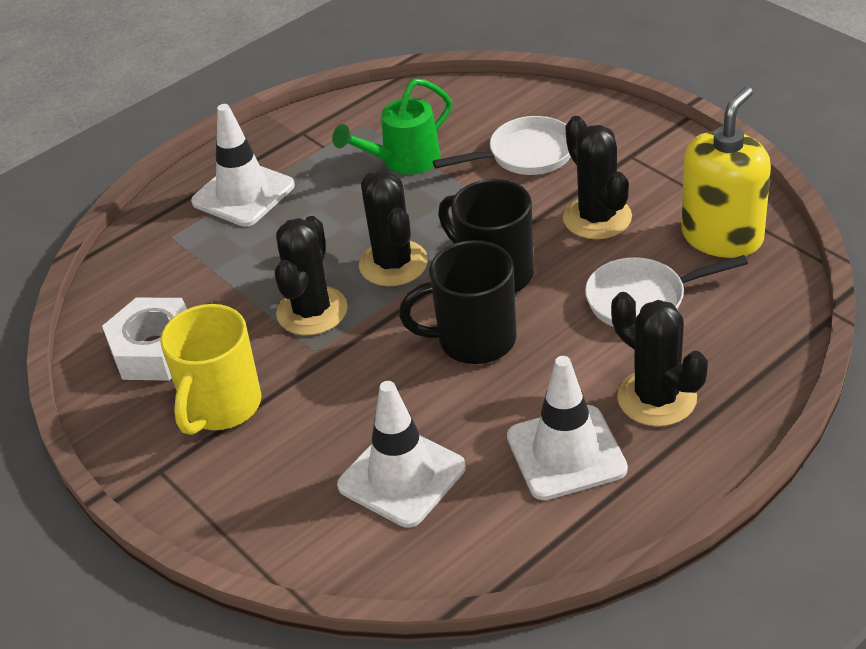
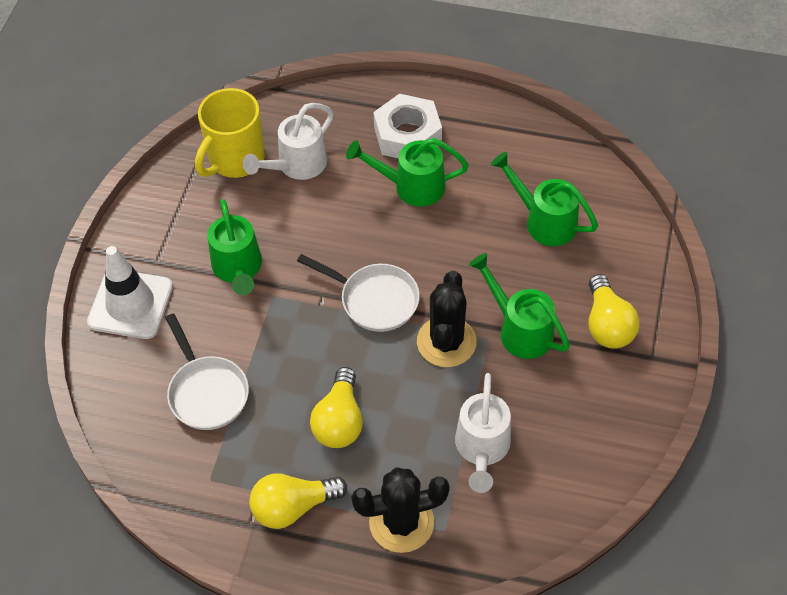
black cactus: 4 -> 2
black mug: 2 -> 0
green watering can: 1 -> 4
white traffic cone: 3 -> 1
white watering can: 0 -> 2
yellow light bulb: 0 -> 3
yellow soap dispenser: 1 -> 0

